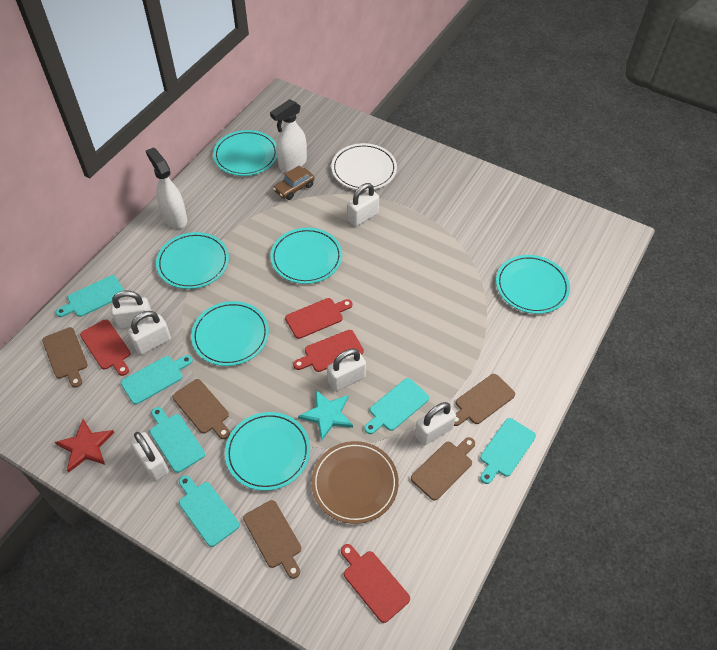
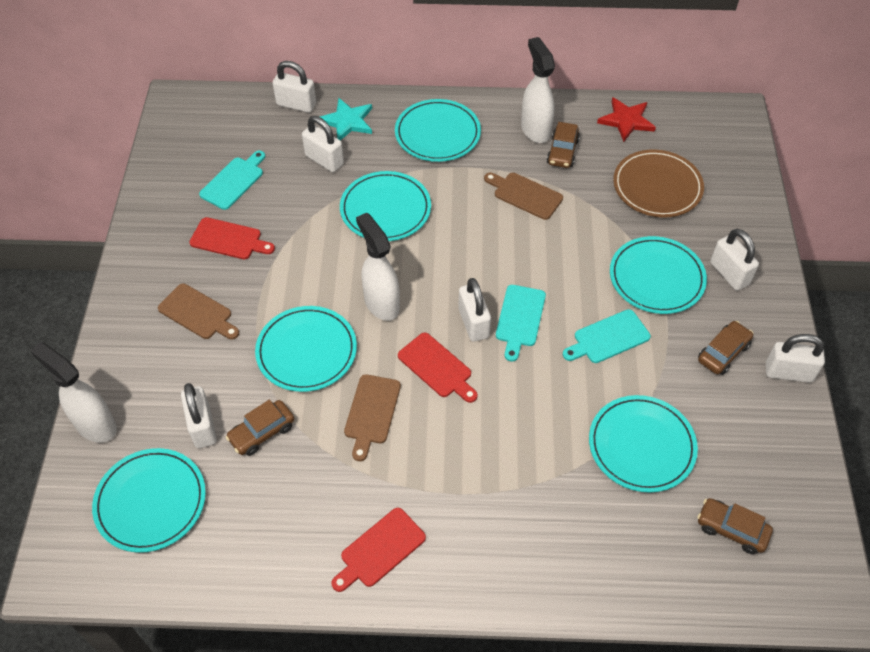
brown car: 1 -> 4
brown cutting board: 5 -> 3
red cutting board: 4 -> 3
turquoise cutting board: 6 -> 3
white plate: 1 -> 0
white spray bottle: 2 -> 3

